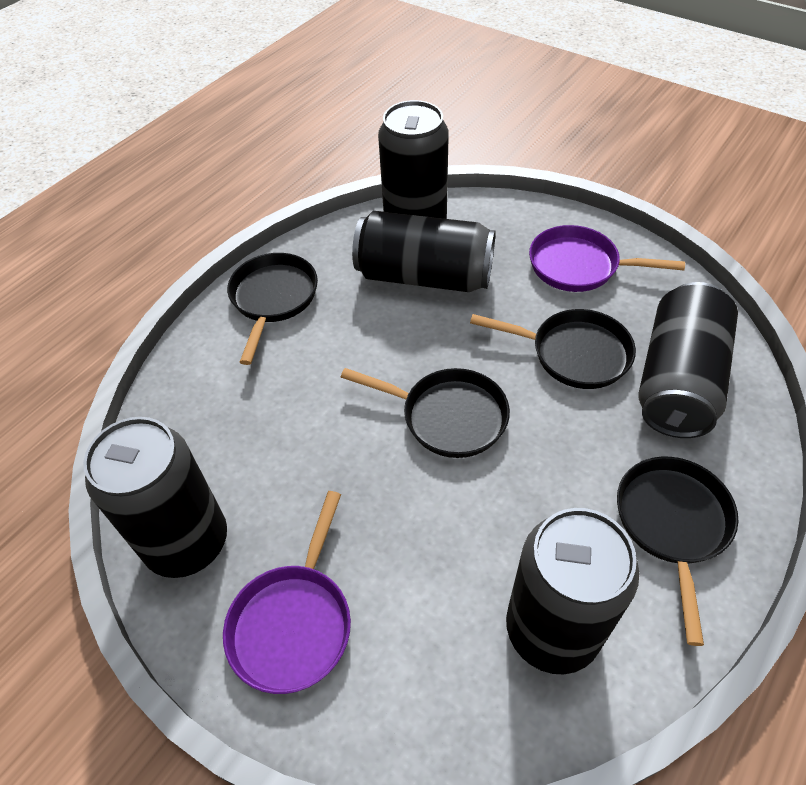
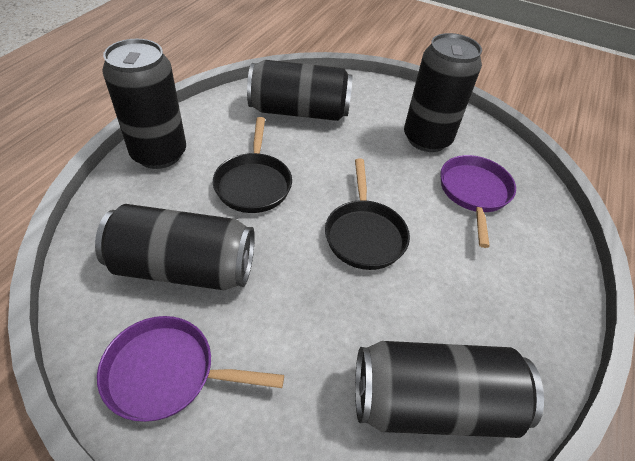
black pan: 4 -> 2

